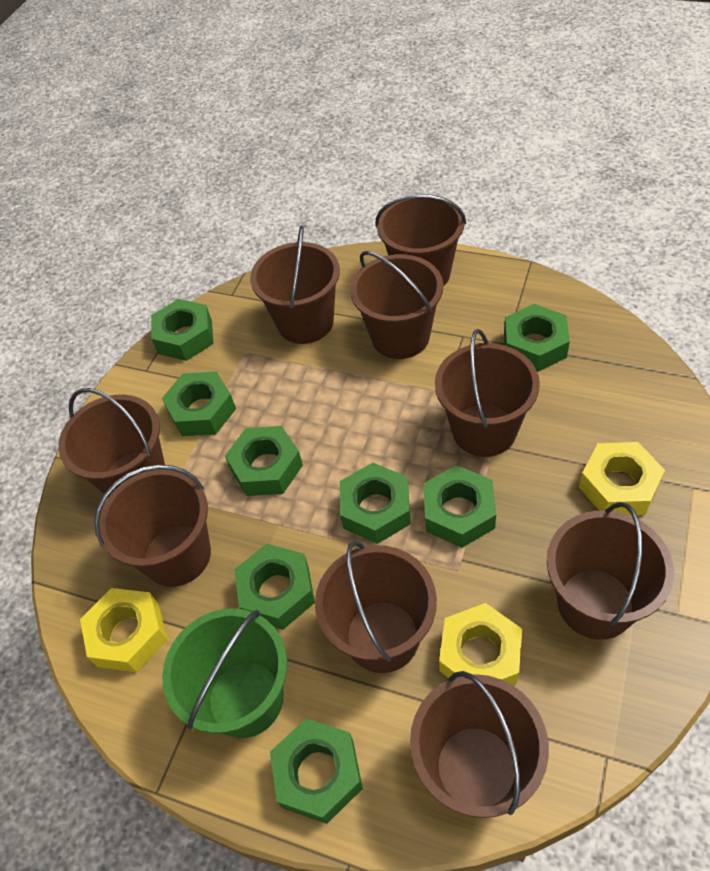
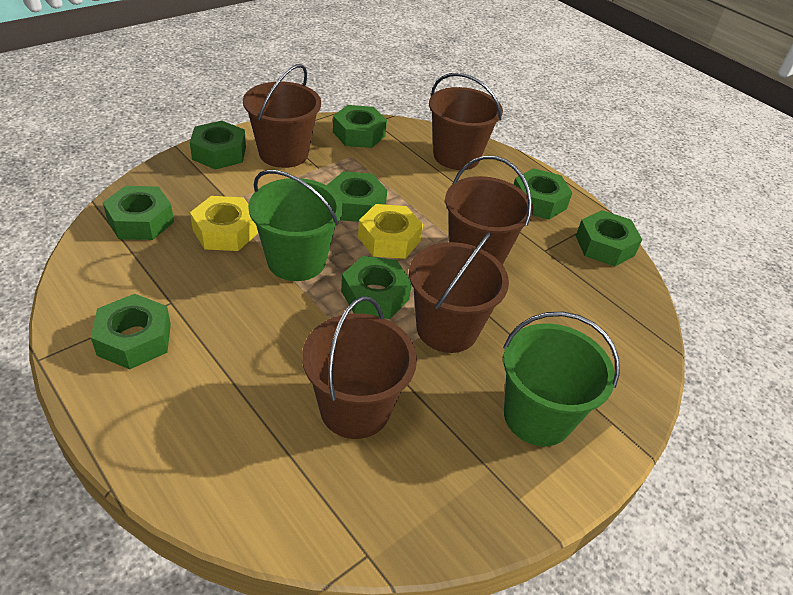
brown bucket: 9 -> 5
green bucket: 1 -> 2
yellow nut: 3 -> 2

